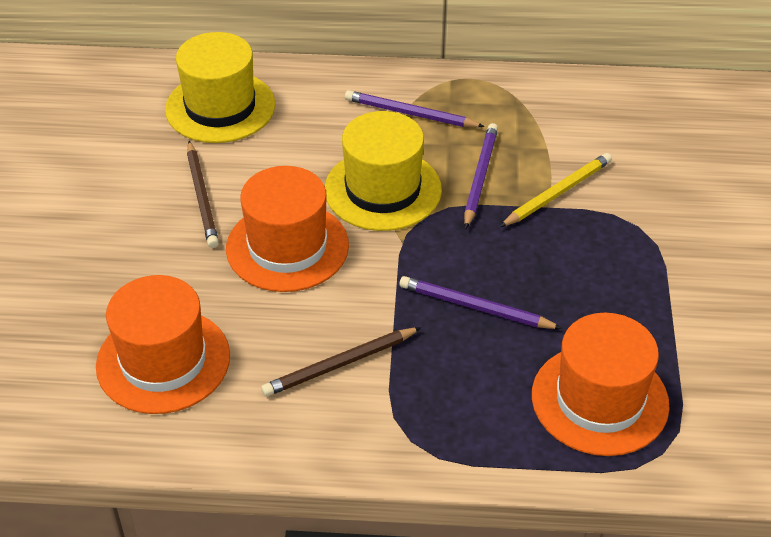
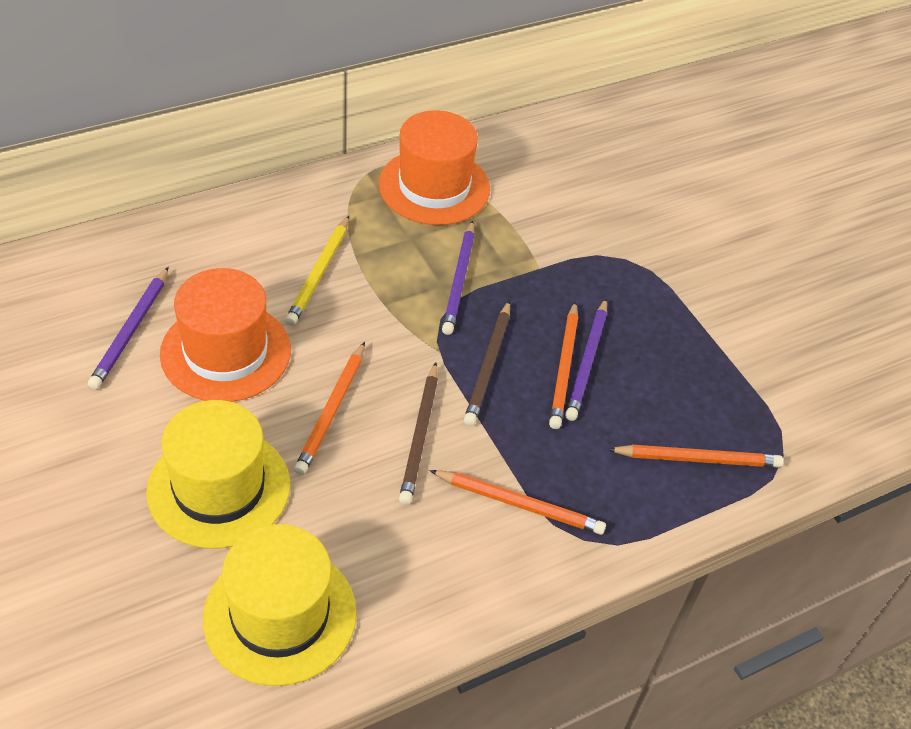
orange hat: 3 -> 2
orange pencil: 0 -> 4

